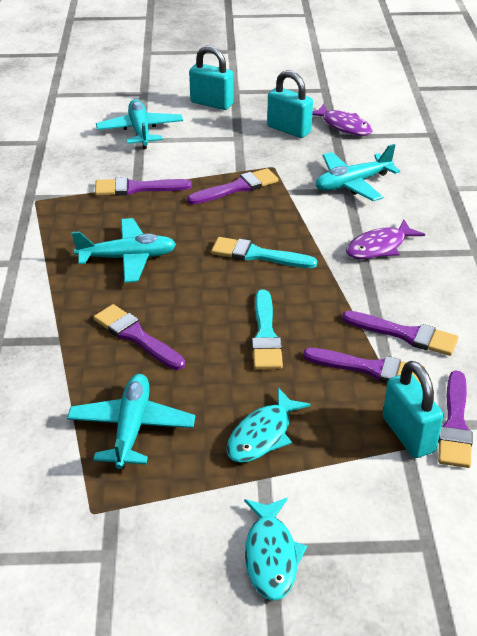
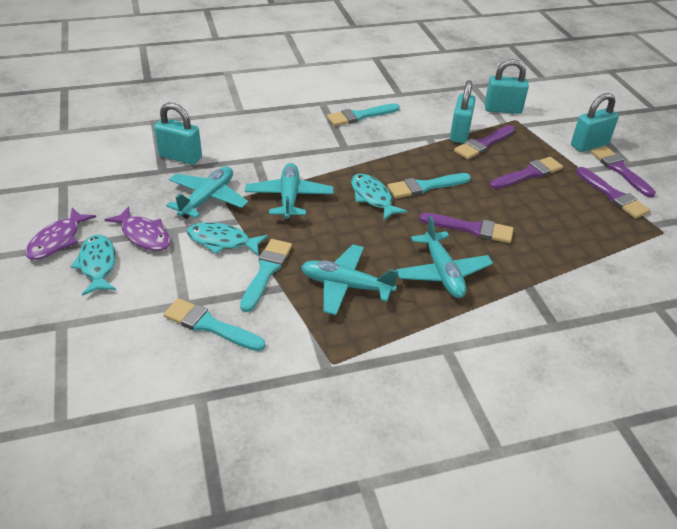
purple brush: 6 -> 5
turquoise brush: 2 -> 4
turquoise fish: 2 -> 3
turquoise padlock: 3 -> 4

